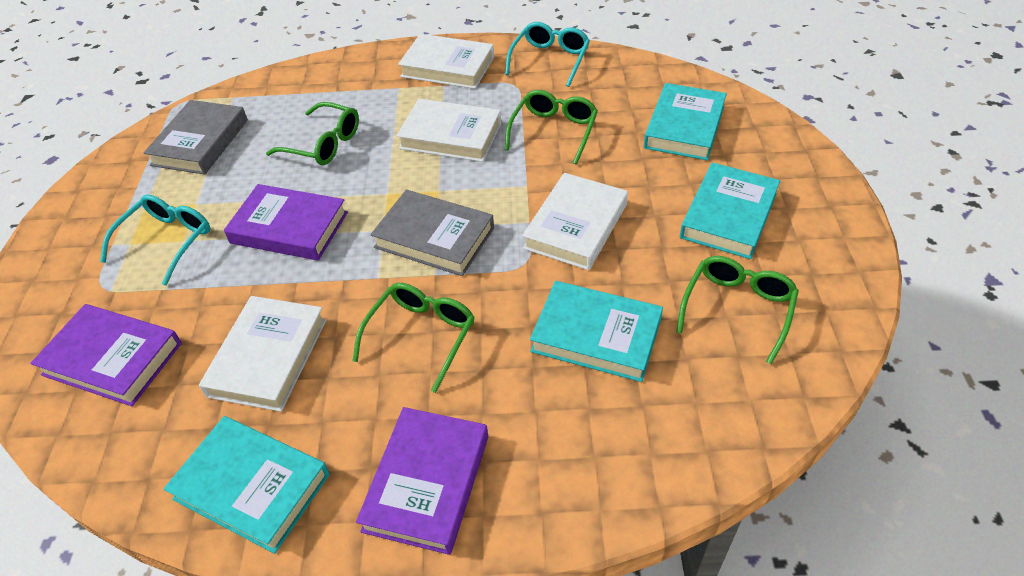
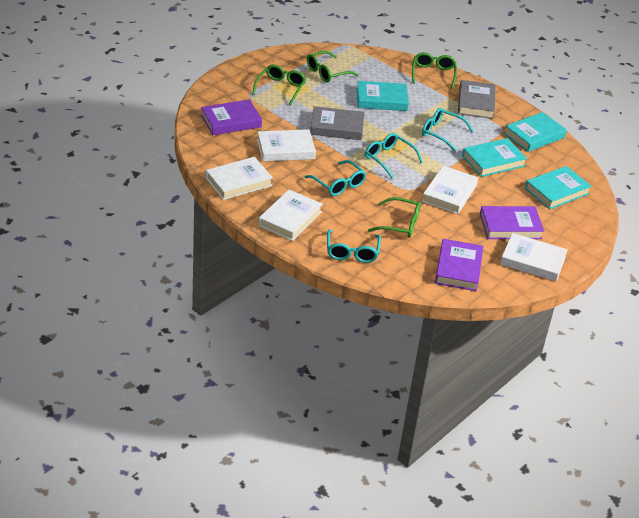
turquoise glasses: 2 -> 4
white book: 4 -> 5

